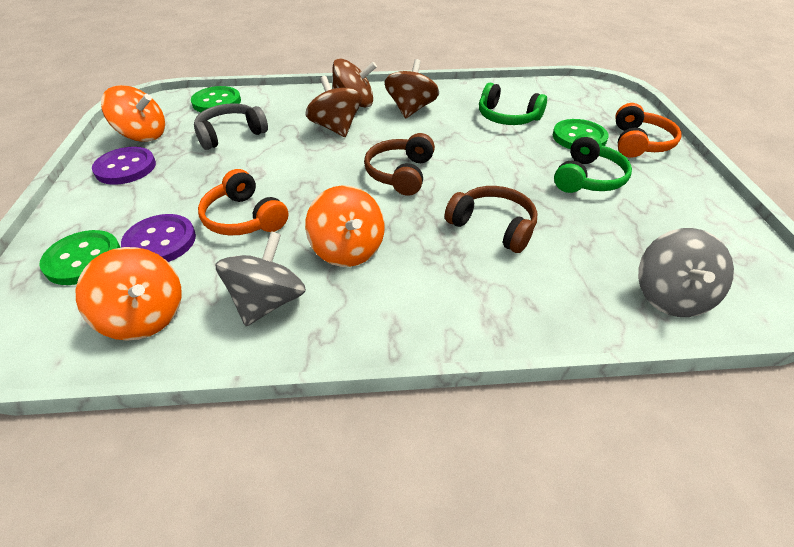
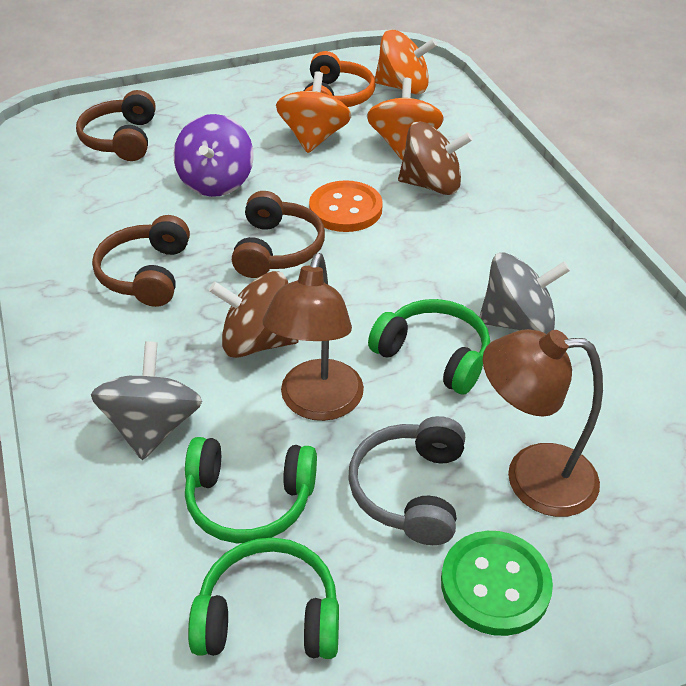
brown headphones: 2 -> 3
brown lamp: 0 -> 2
brown spinning top: 3 -> 2
green button: 3 -> 1
green headphones: 2 -> 3
orange button: 0 -> 1
orange headphones: 2 -> 1
purple button: 2 -> 0
purple spinning top: 0 -> 1

